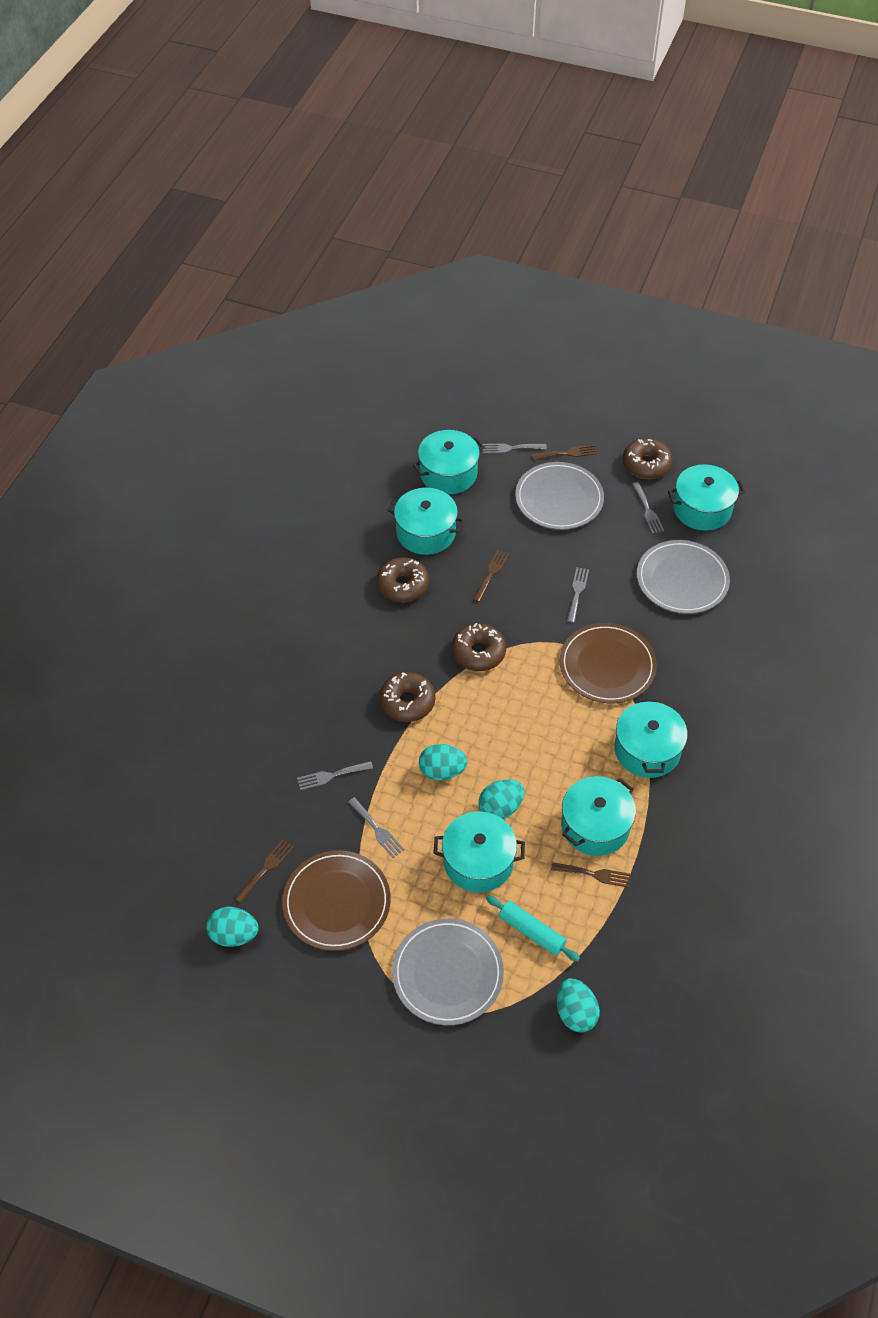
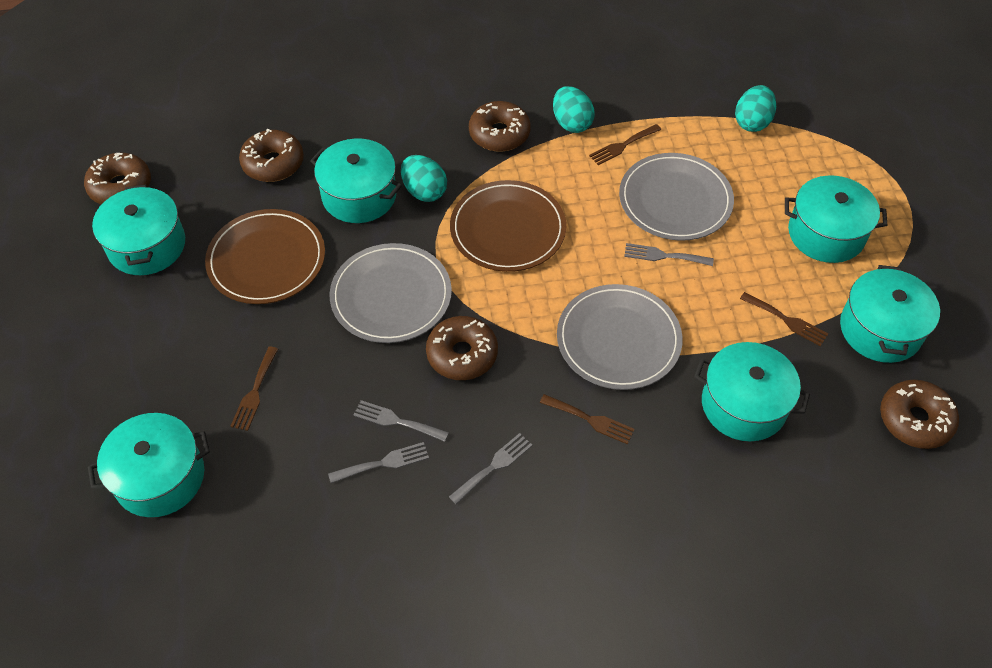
brown donut: 4 -> 5
grey fork: 5 -> 4
turquoise egg: 4 -> 3
turquoise rolling pin: 1 -> 0

